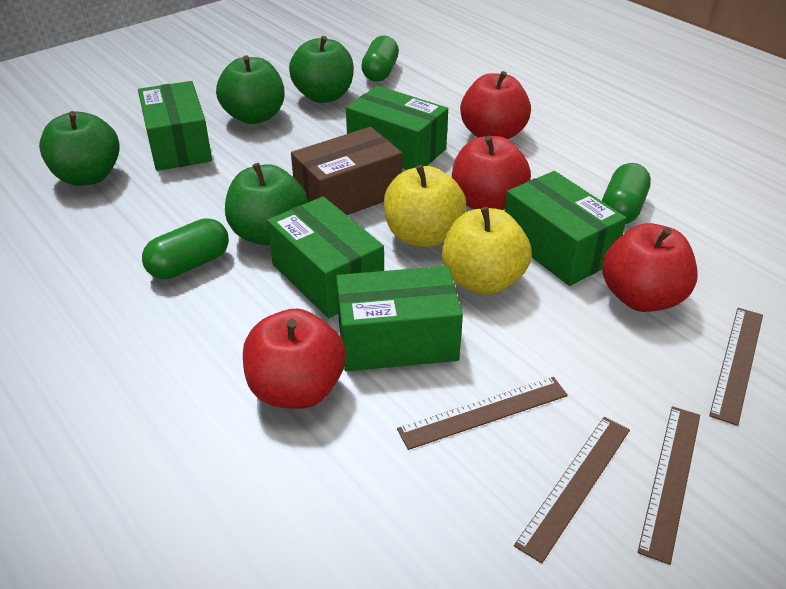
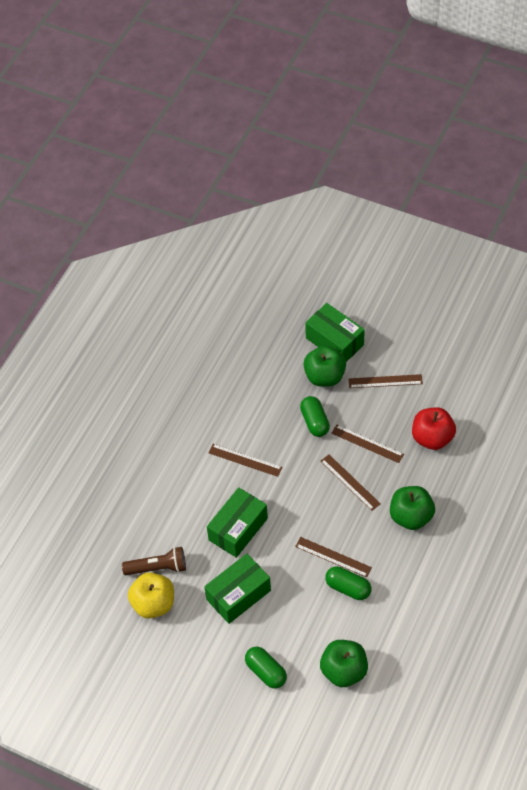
brown box: 1 -> 0
brown flashlight: 0 -> 1
brown ruler: 4 -> 5
green apple: 4 -> 3
green box: 5 -> 3
red apple: 4 -> 1
yellow apple: 2 -> 1

